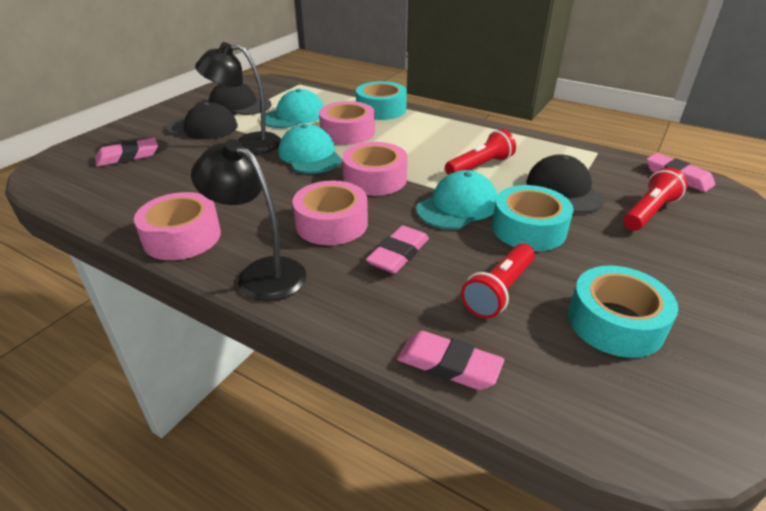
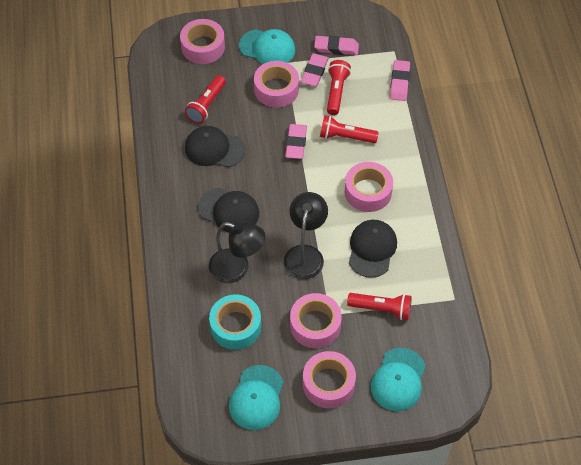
pink tape: 4 -> 5
red flashlight: 3 -> 4
turquoise tape: 3 -> 1

